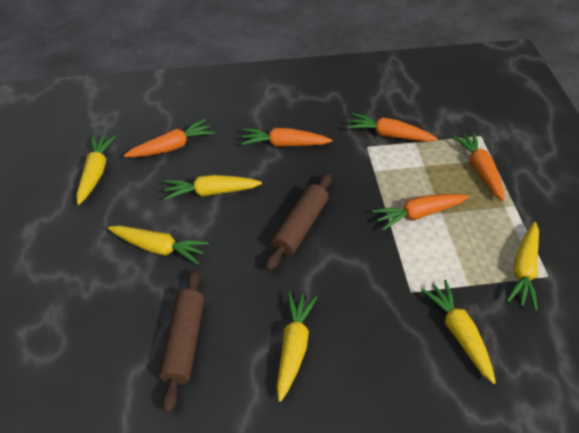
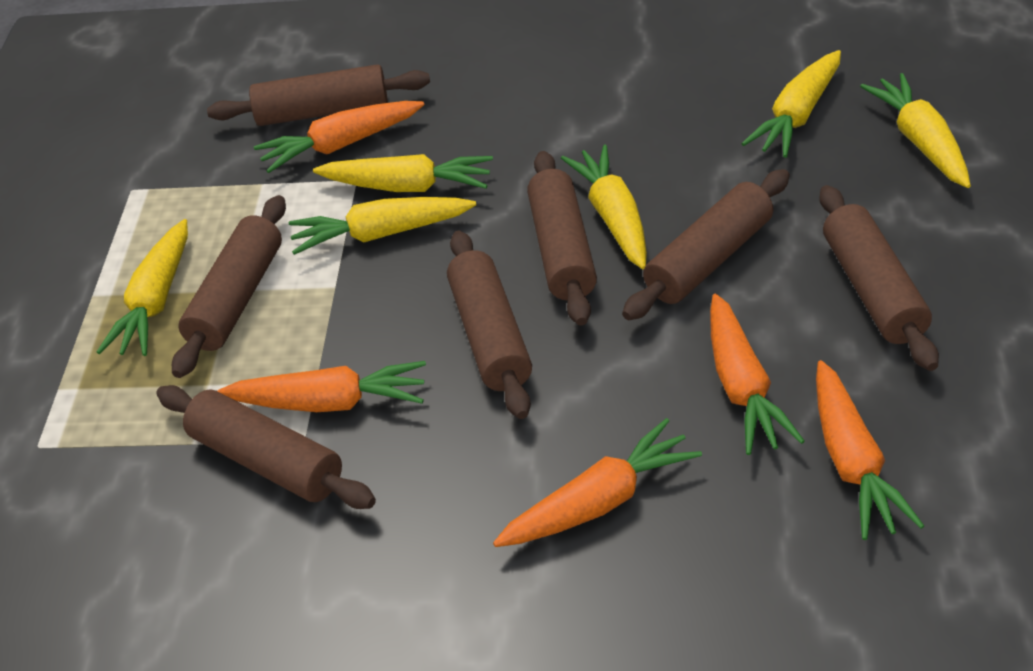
brown rolling pin: 2 -> 7

